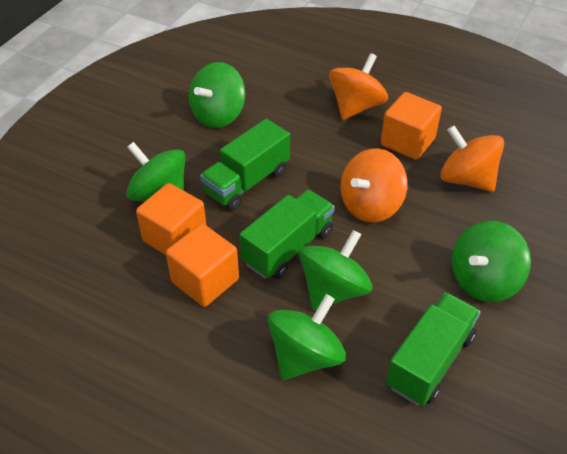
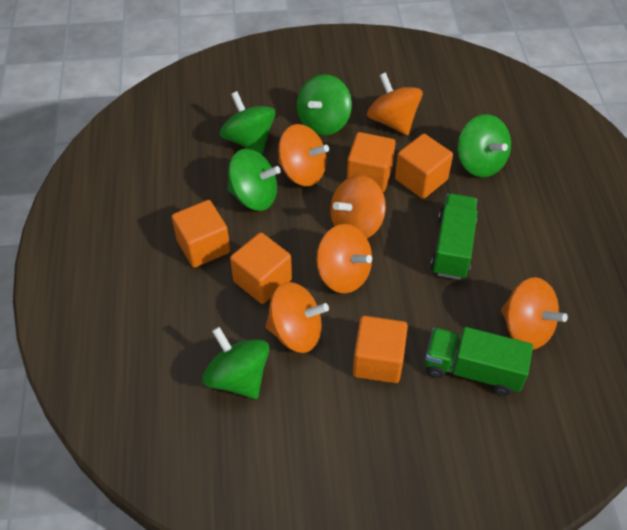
green truck: 3 -> 2
orange cube: 3 -> 5
orange spinning top: 3 -> 6

